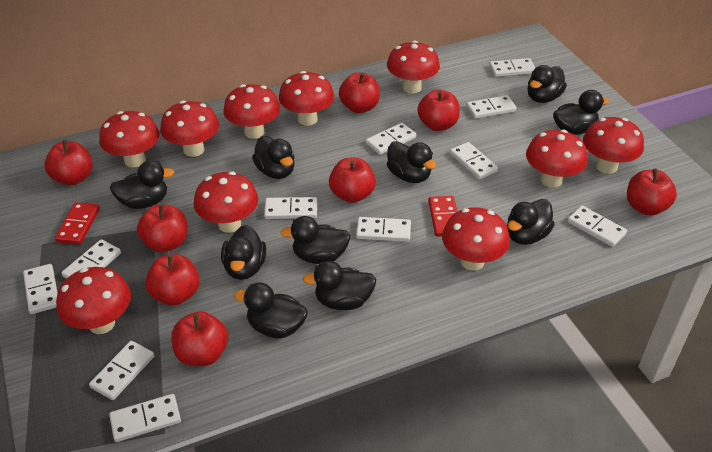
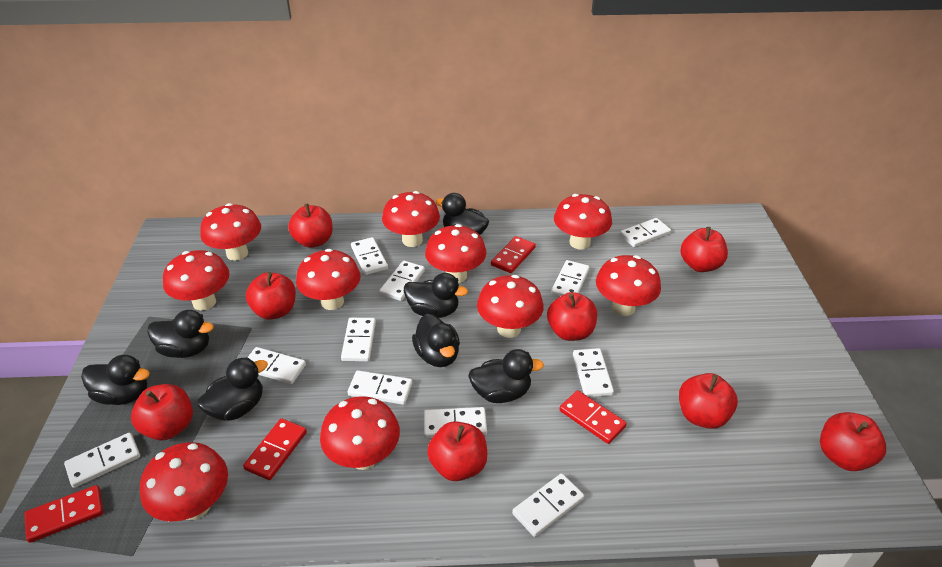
black duck: 10 -> 7
red domino: 2 -> 4

